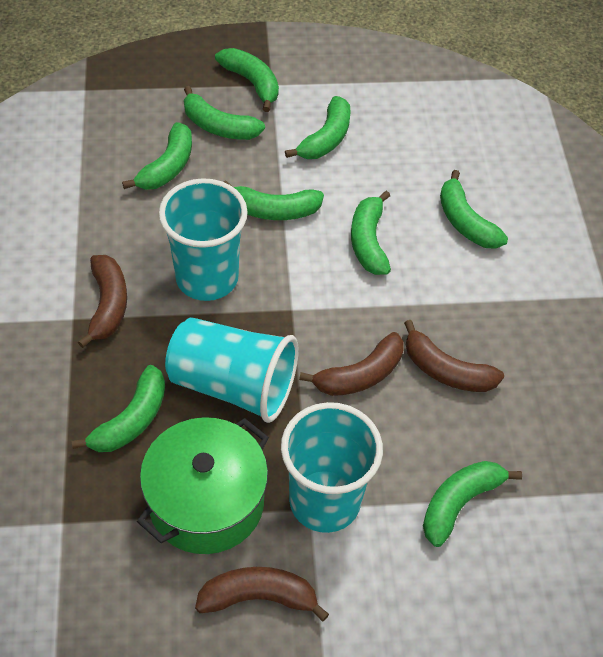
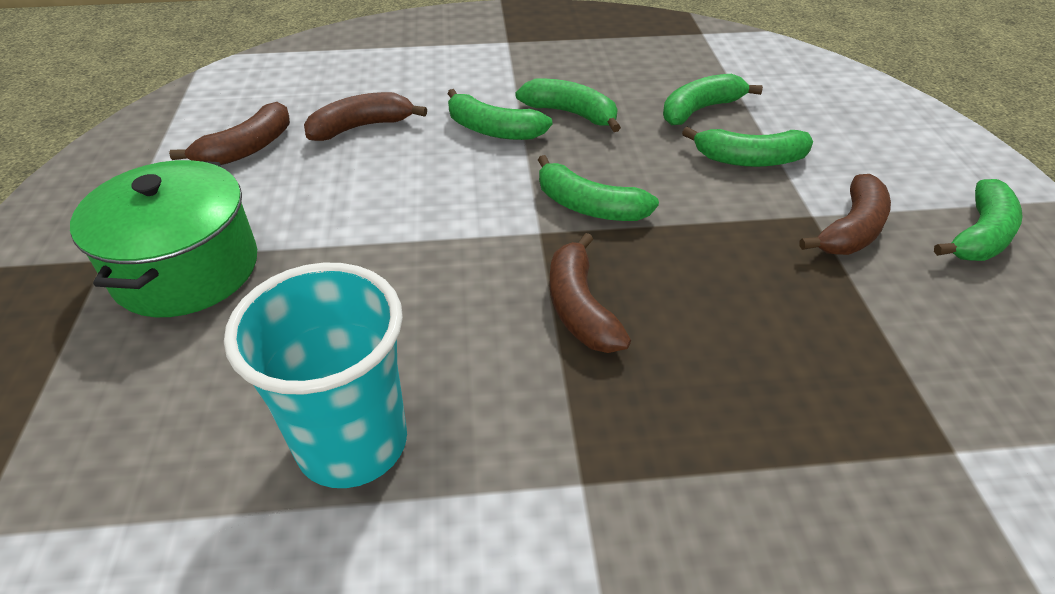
green banana: 9 -> 6
turquoise cup: 3 -> 1

